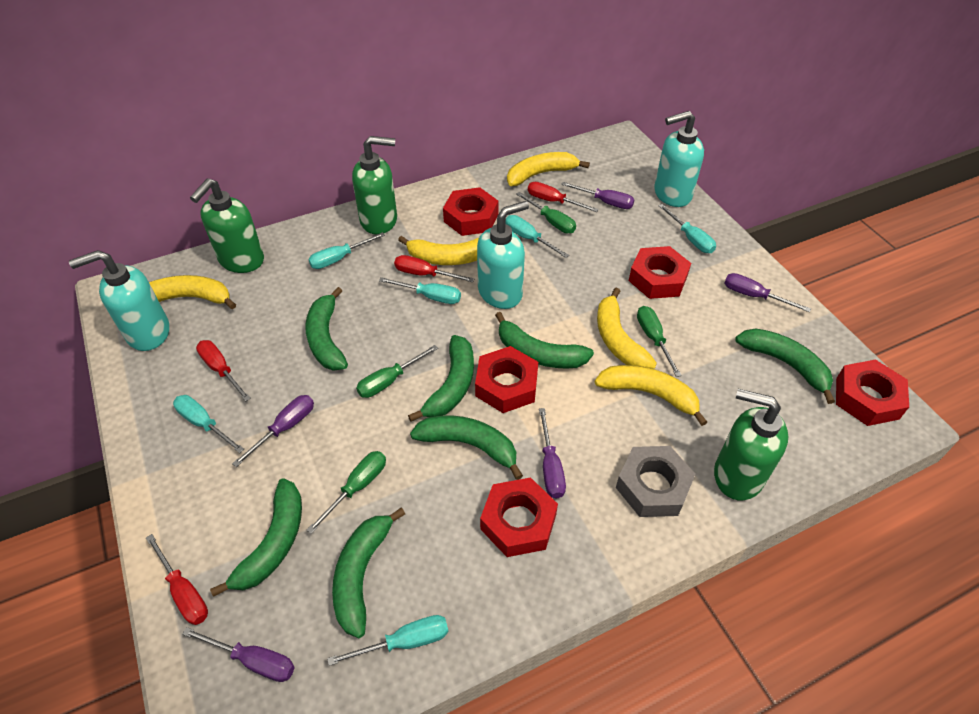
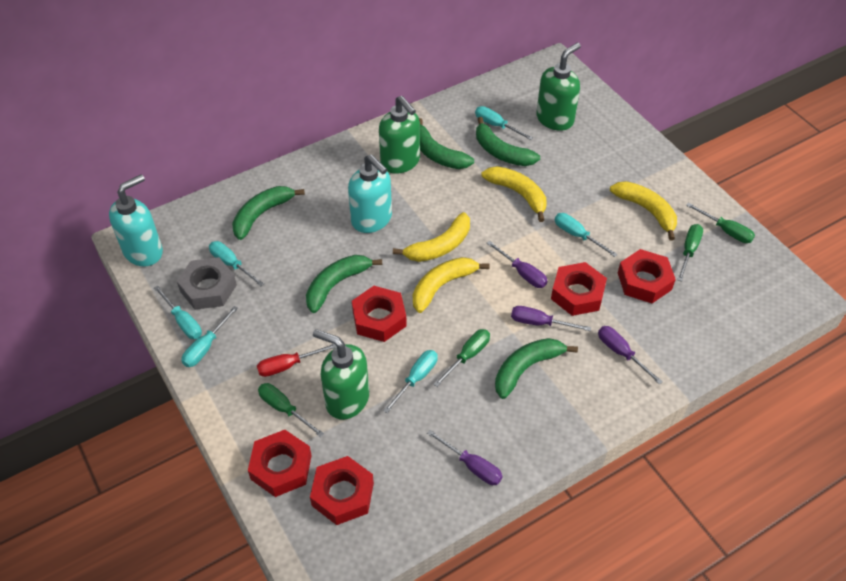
green banana: 7 -> 5
purple screwdriver: 5 -> 4
red screwdriver: 4 -> 1
turquoise soap dispenser: 3 -> 2
yellow banana: 5 -> 4

